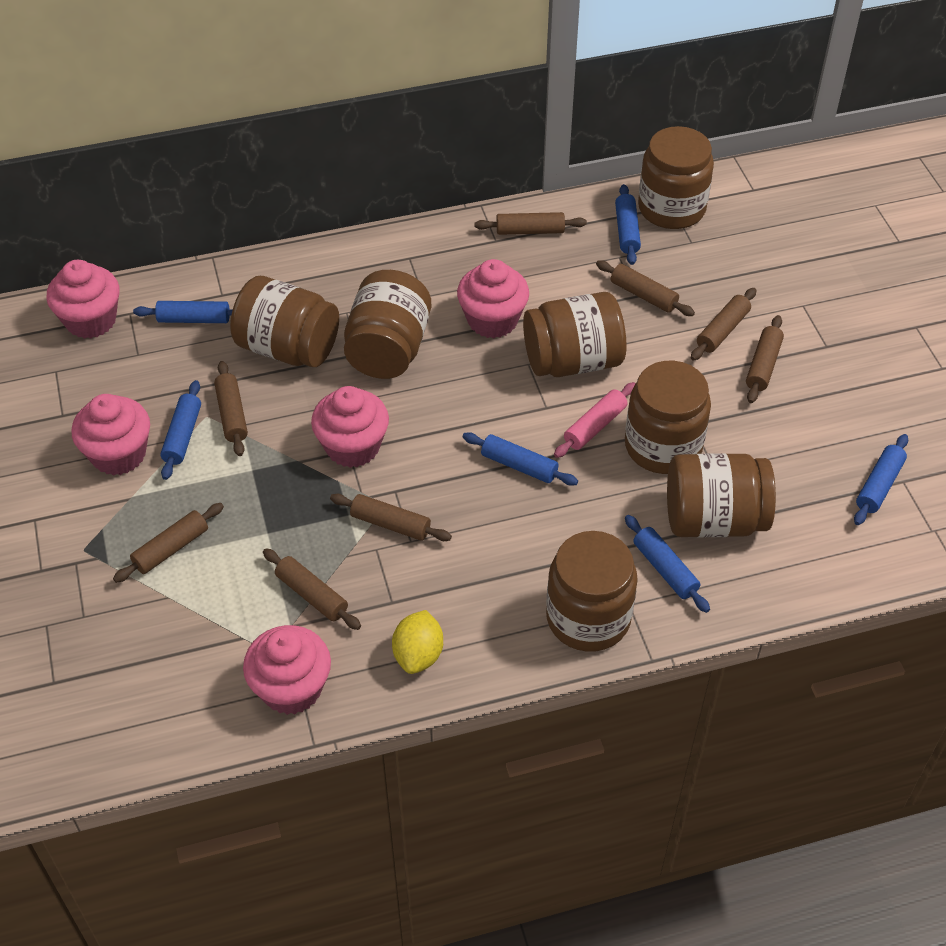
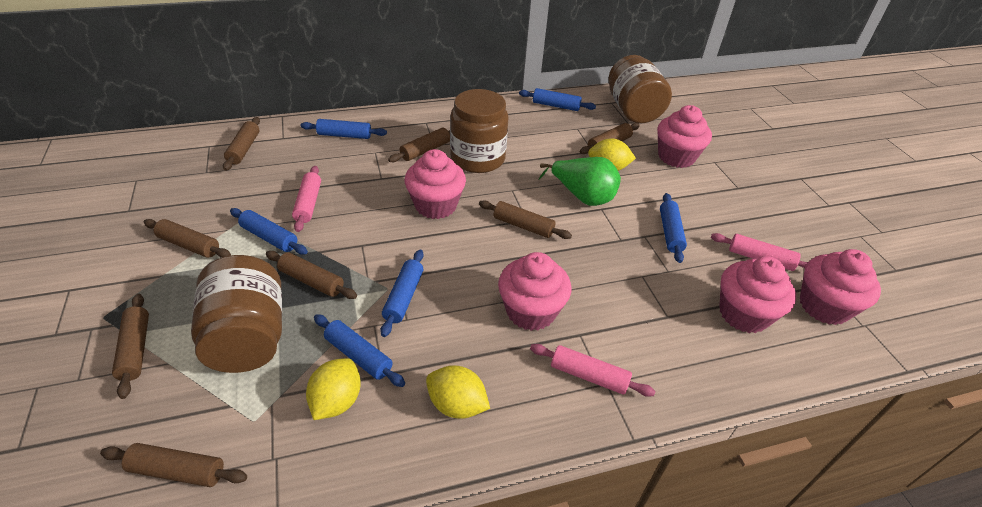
brown jar: 7 -> 3
green pear: 0 -> 1
pink rolling pin: 1 -> 3
yellow lemon: 1 -> 3

